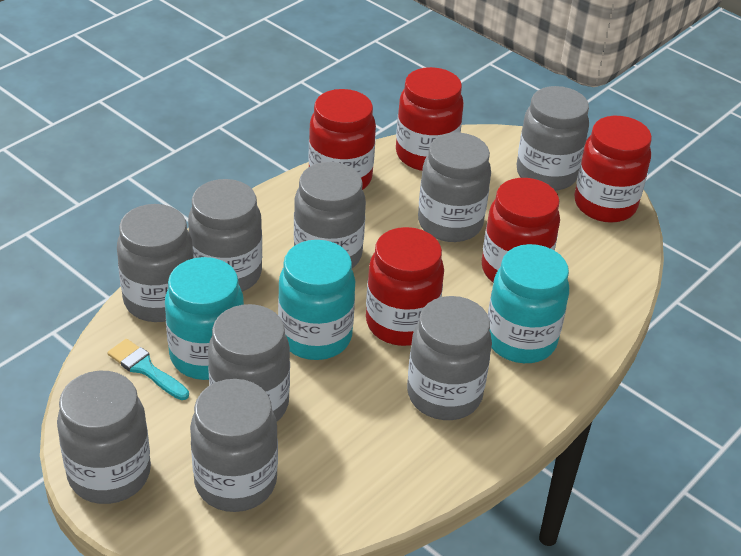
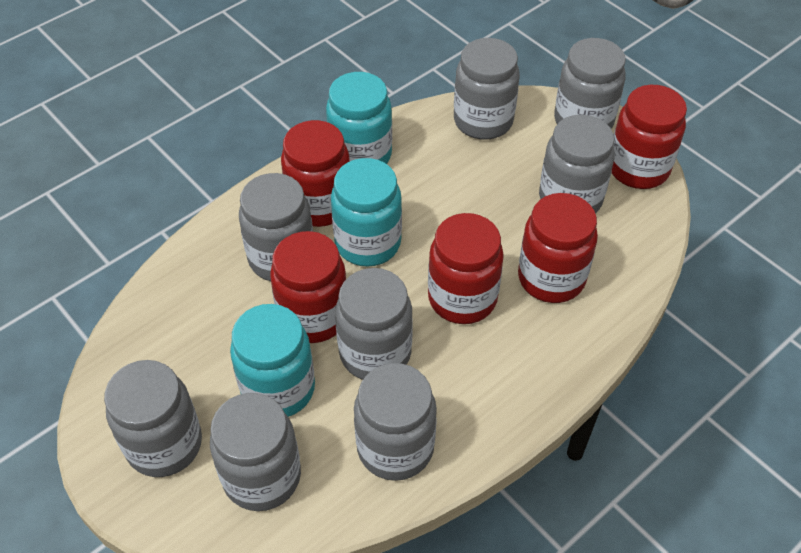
grey jar: 9 -> 8
turquoise brush: 1 -> 0

